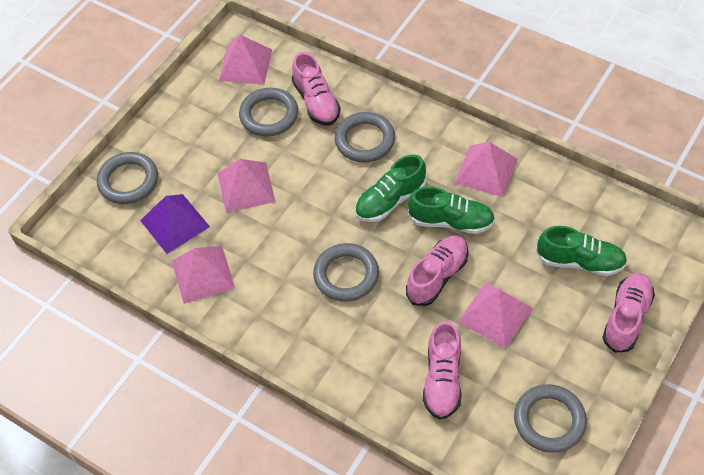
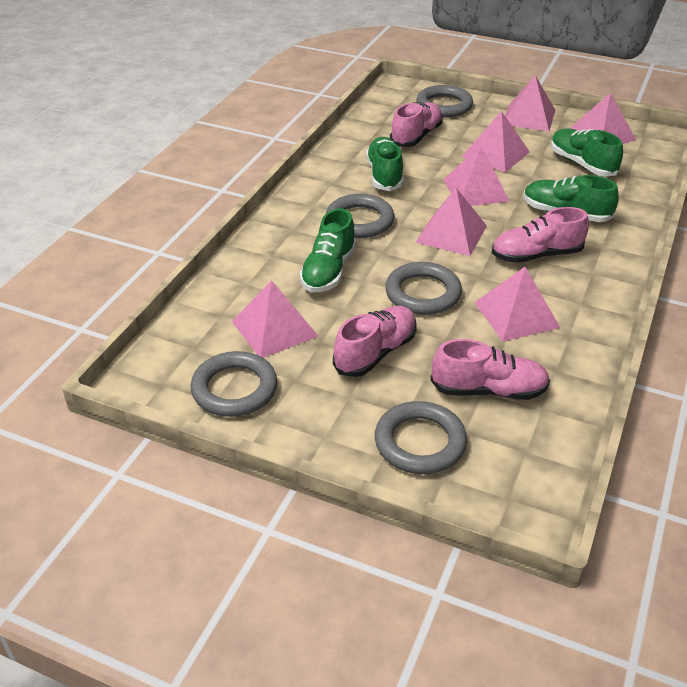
green shoe: 3 -> 4
pink pyramid: 5 -> 7
purple pyramid: 1 -> 0

